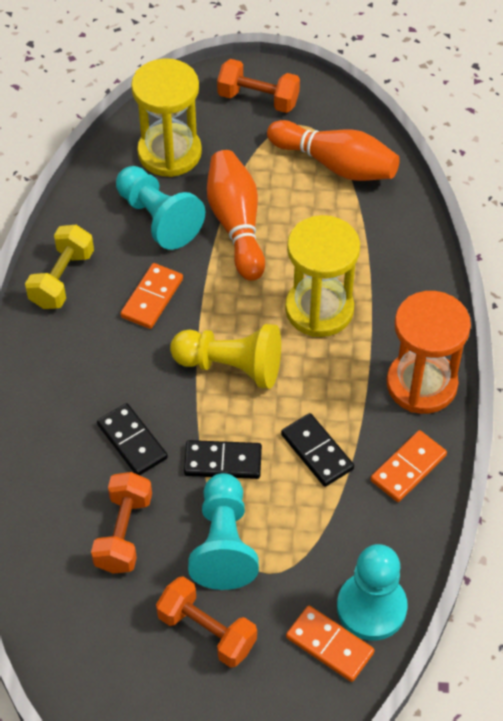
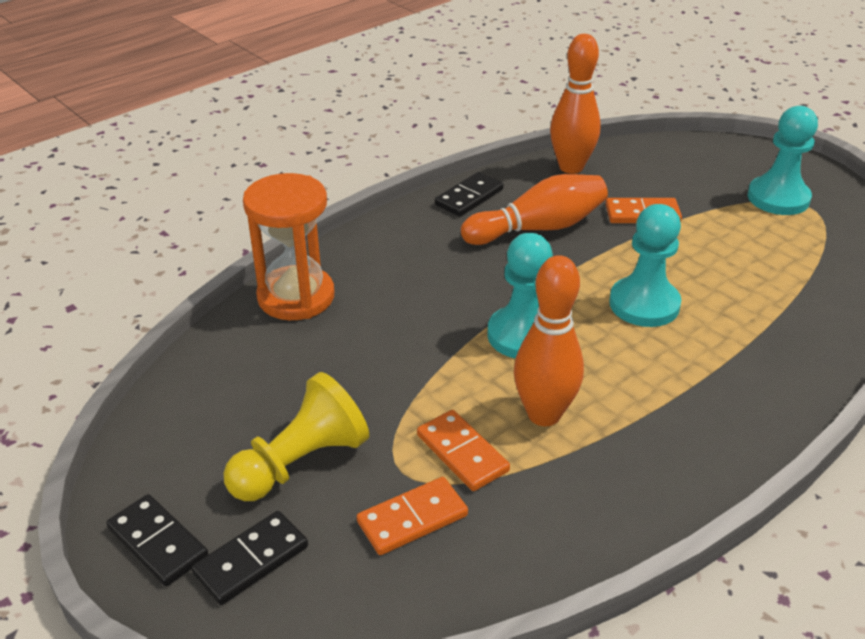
orange bowling pin: 2 -> 3
orange dumbbell: 3 -> 0
yellow dumbbell: 1 -> 0
yellow hourglass: 2 -> 0

